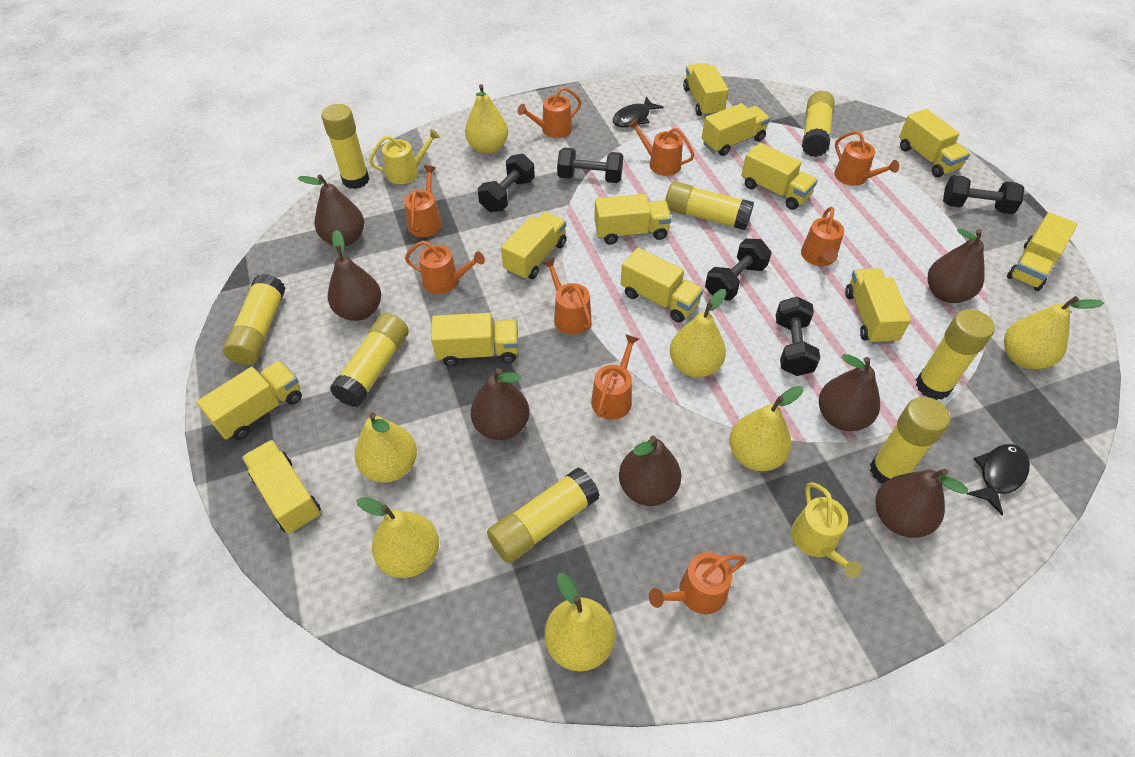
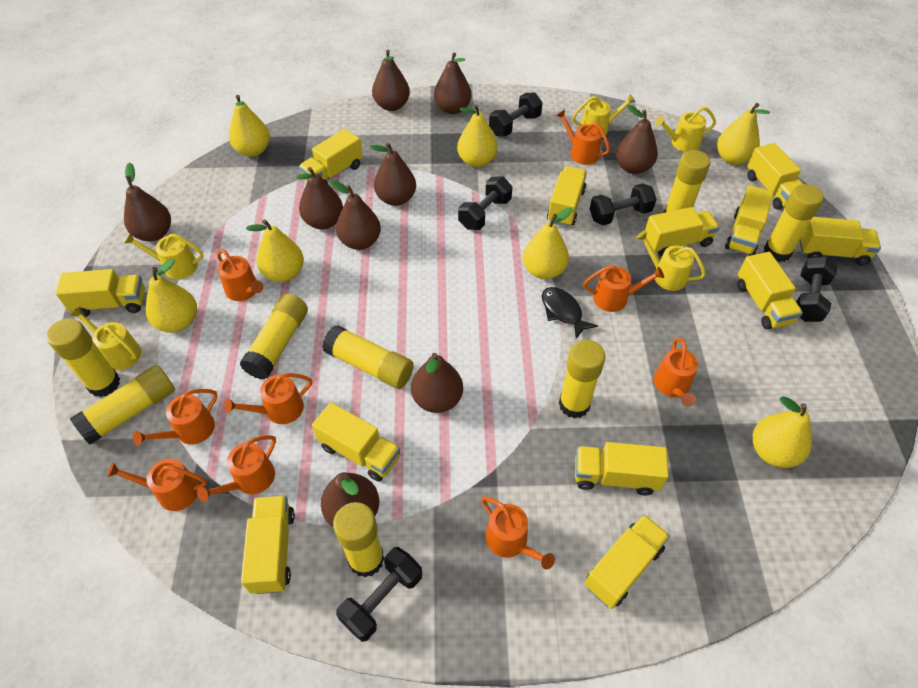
black fish: 2 -> 1
brown pear: 7 -> 9
yellow watering can: 2 -> 5

